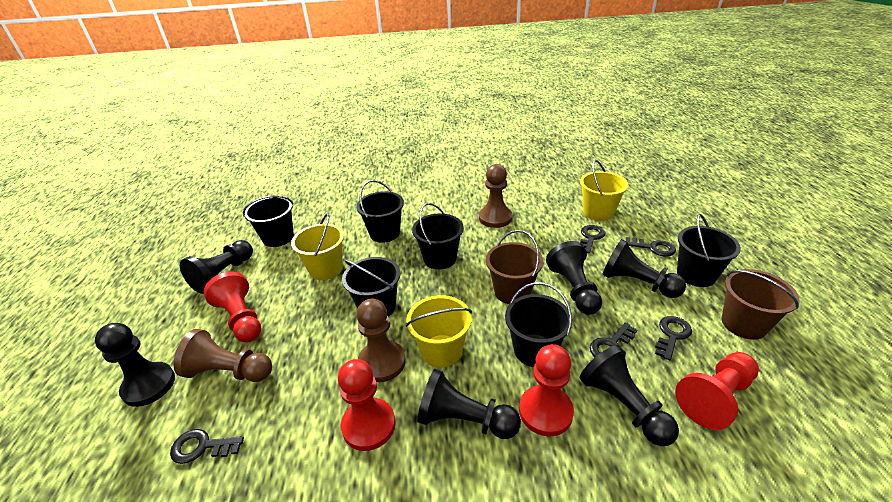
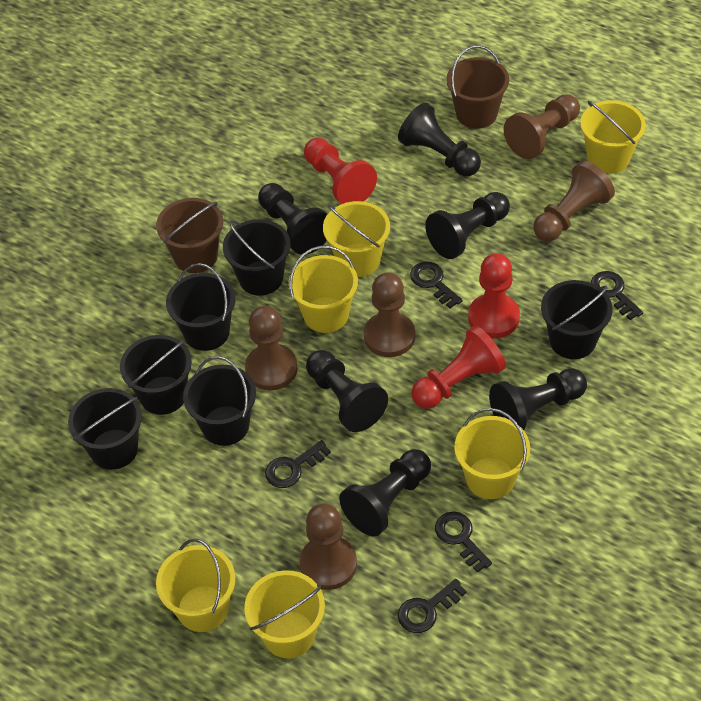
brown pawn: 3 -> 5
red pawn: 4 -> 3
yellow bucket: 3 -> 6

